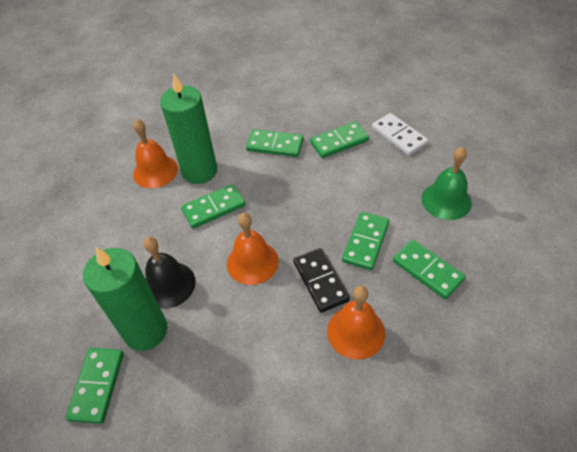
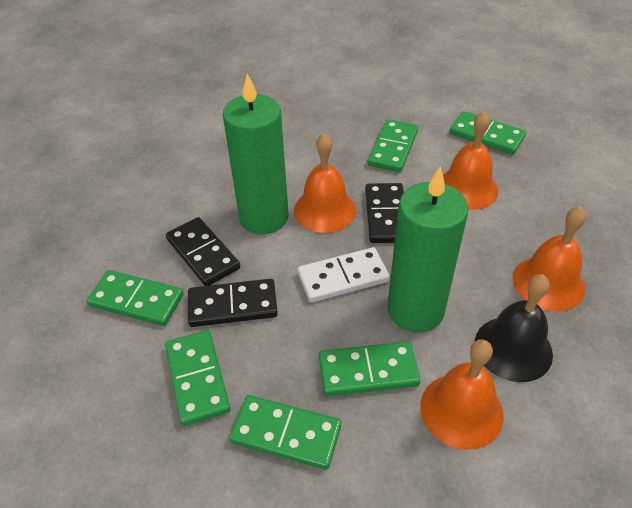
black domino: 1 -> 3
green bell: 1 -> 0
orange bell: 3 -> 4

